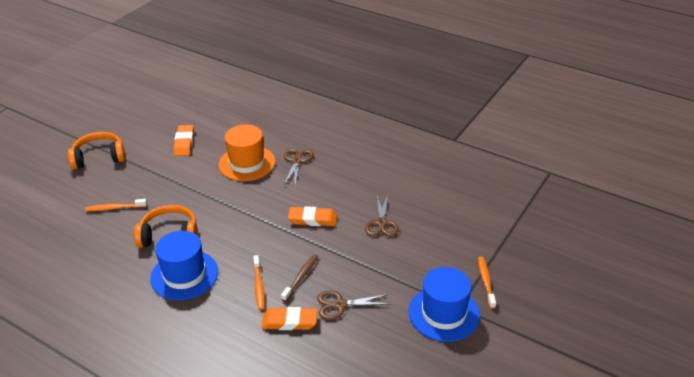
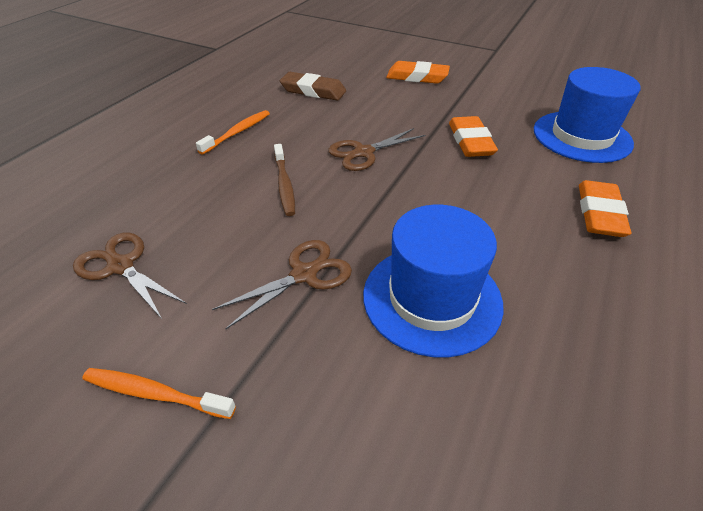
brown eraser: 0 -> 1
orange hat: 1 -> 0
orange headphones: 2 -> 0
orange toothbrush: 3 -> 2

